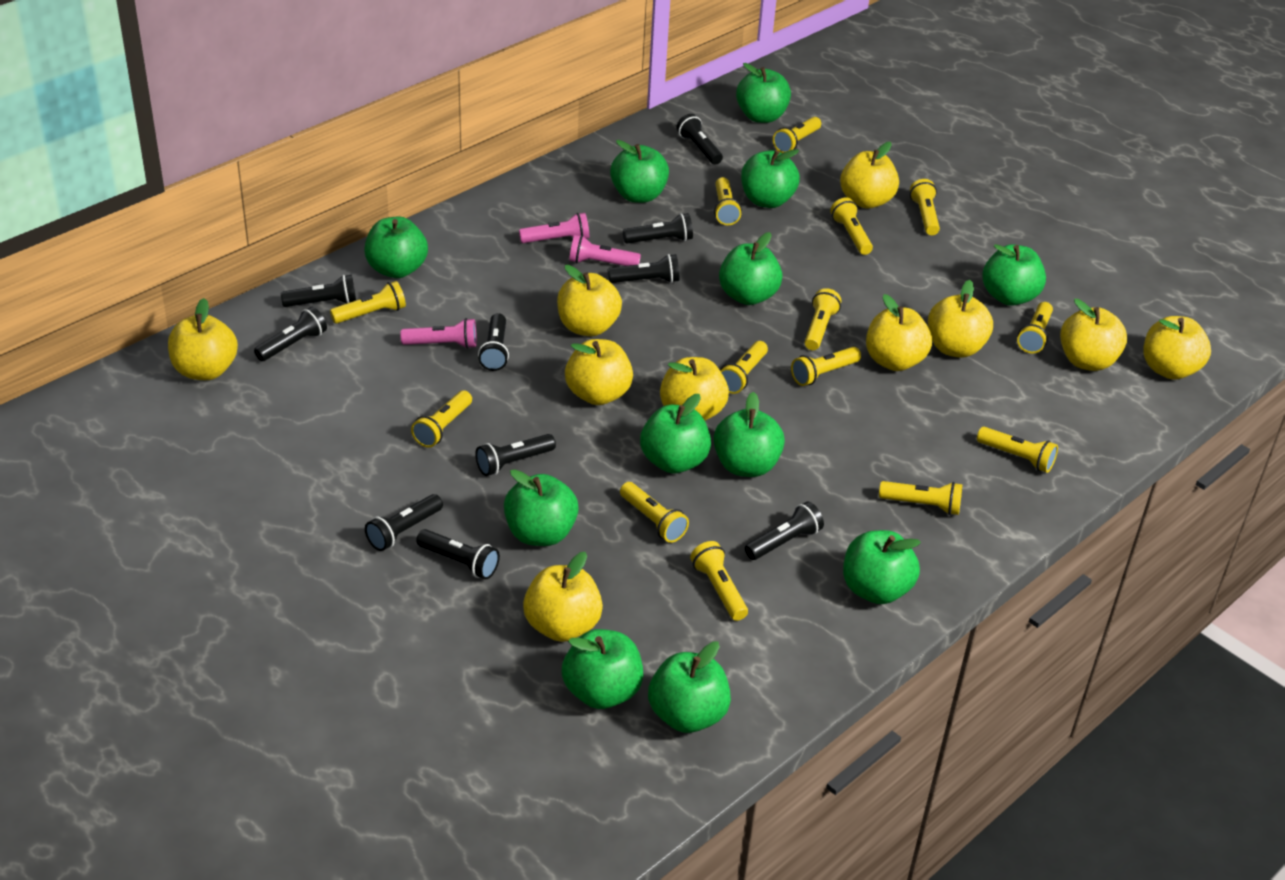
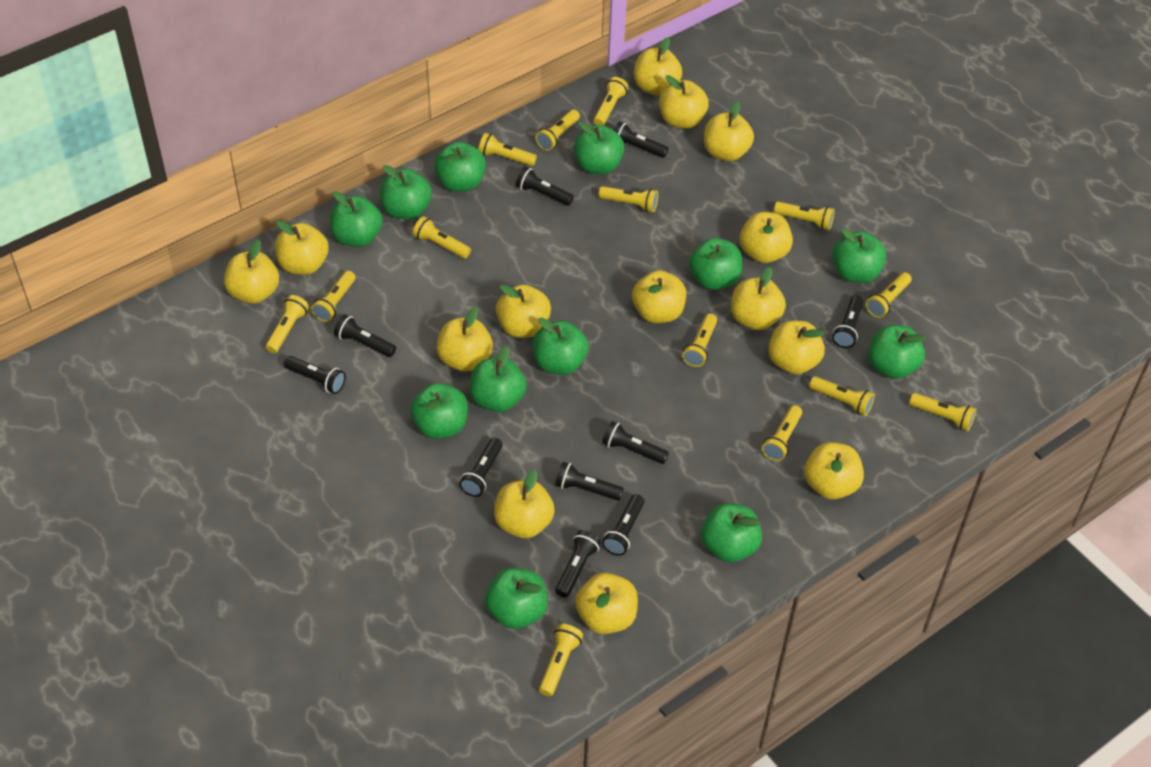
pink flashlight: 3 -> 0
yellow apple: 10 -> 14

